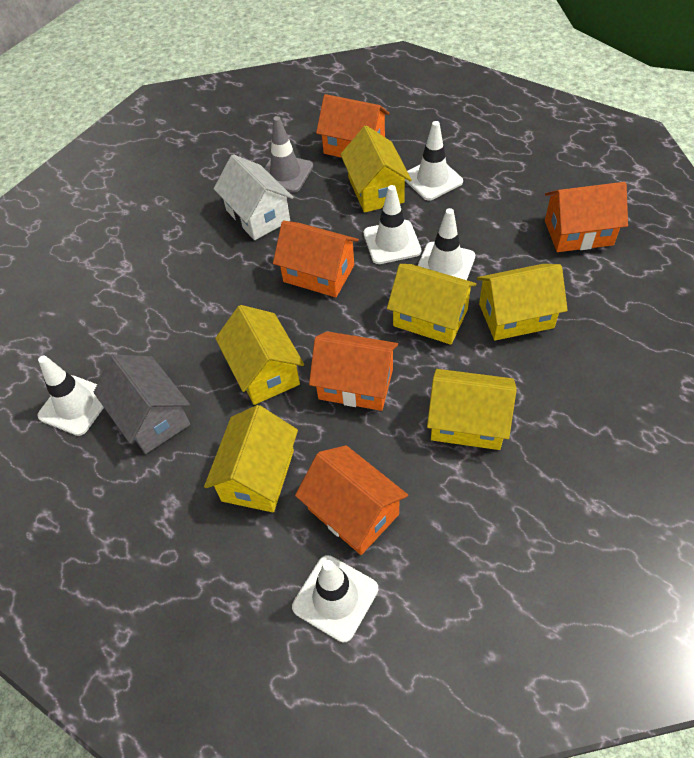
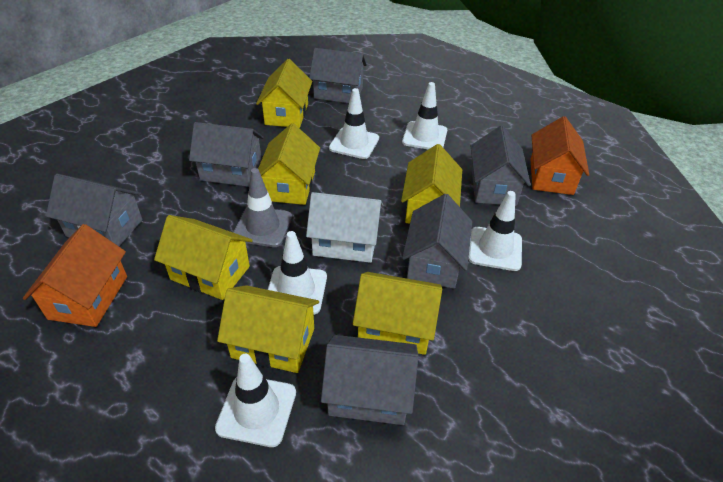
grey house: 1 -> 6
orange house: 5 -> 2

